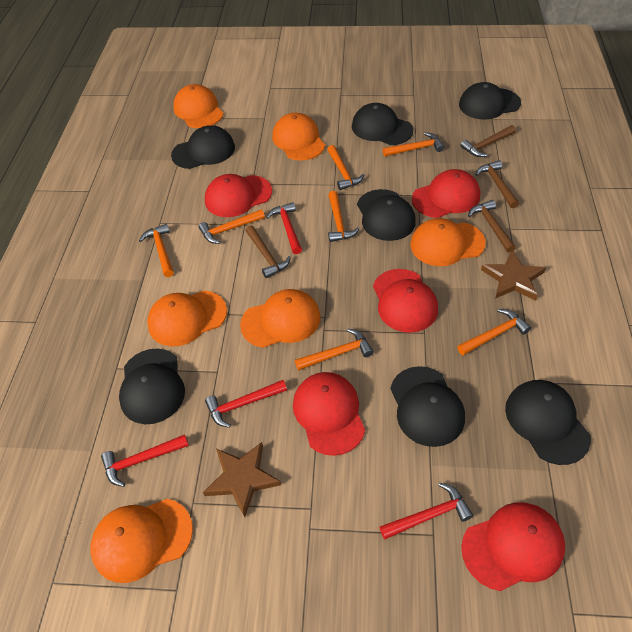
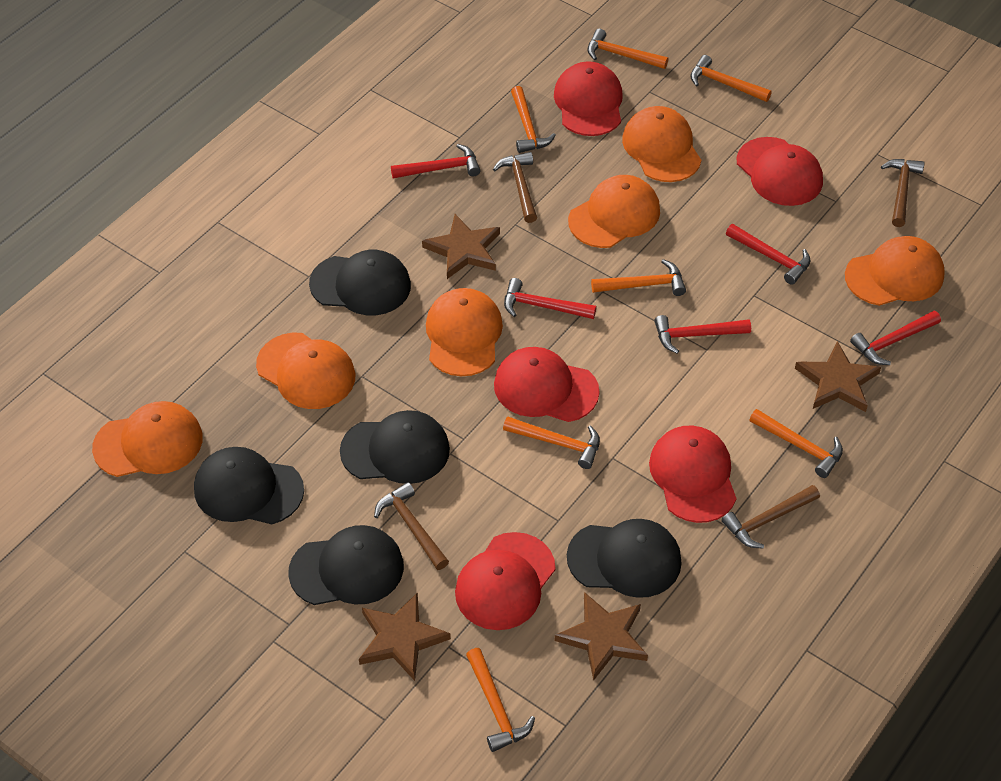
black cap: 7 -> 5
brown star: 2 -> 4
red hammer: 4 -> 5

